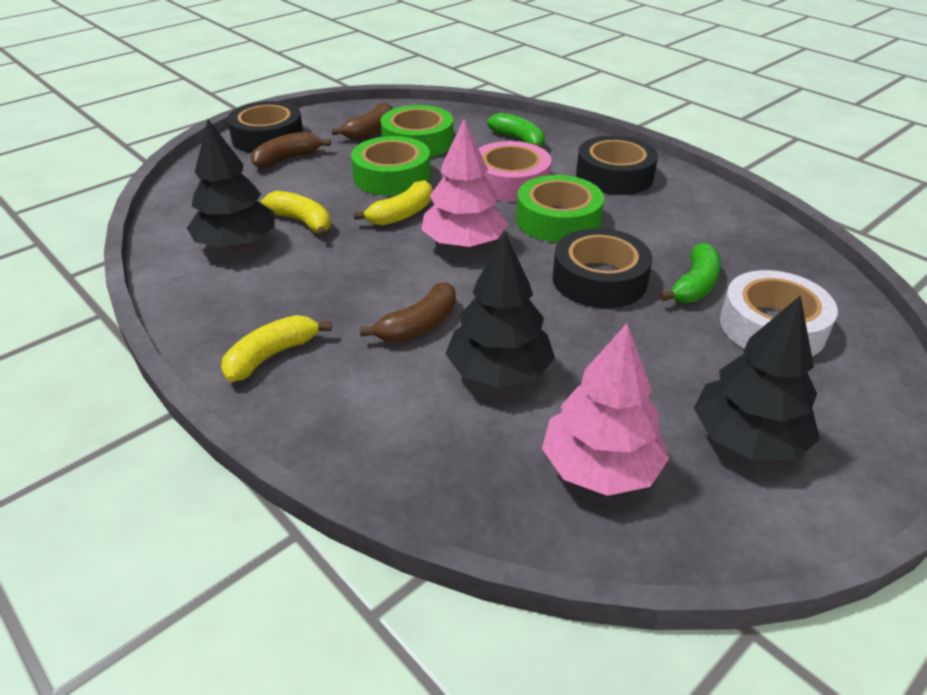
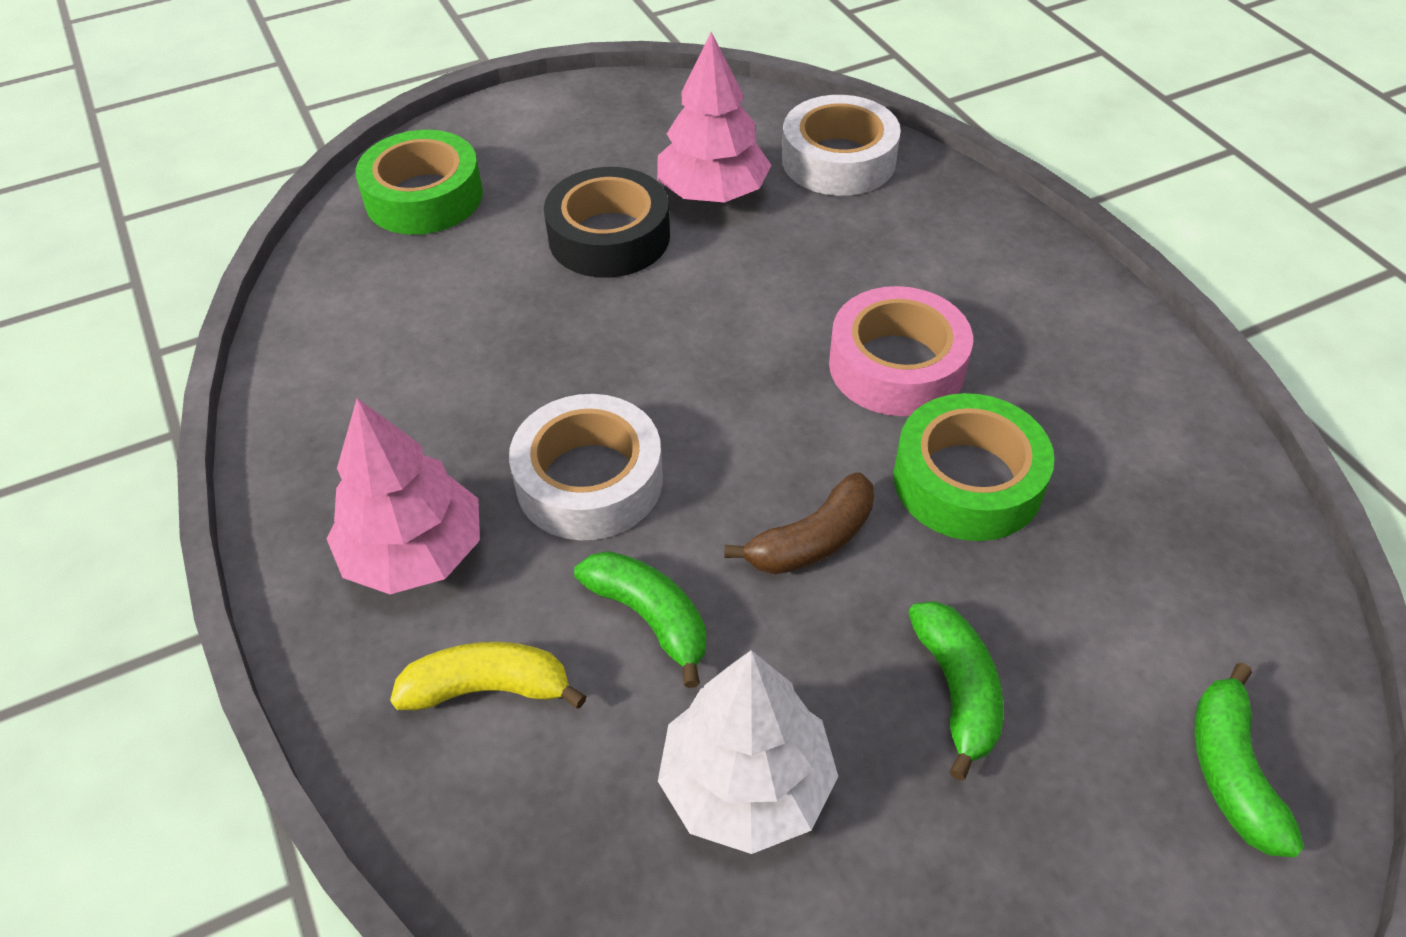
black tape: 3 -> 1
black tree: 3 -> 0
brown banana: 3 -> 1
green banana: 2 -> 3
green tape: 3 -> 2
white tape: 1 -> 2
white tree: 0 -> 1
yellow banana: 3 -> 1

